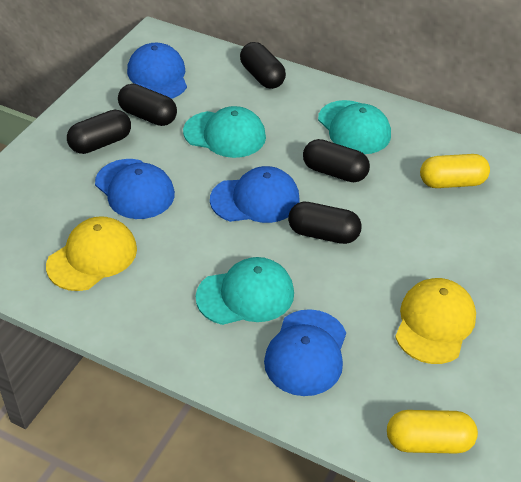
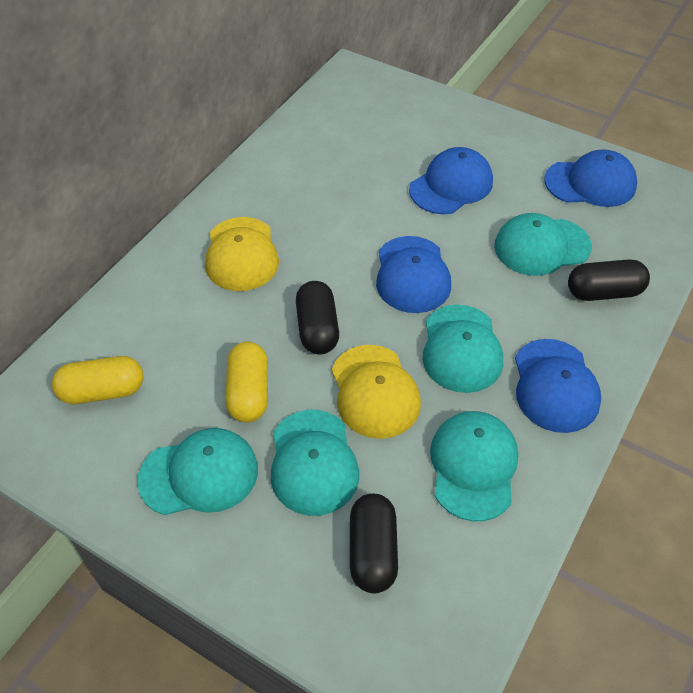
black capsule: 5 -> 3
turquoise cap: 3 -> 5

